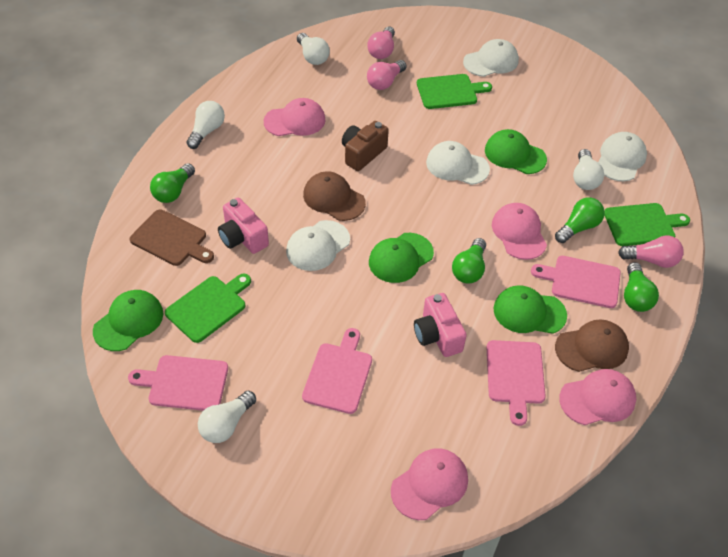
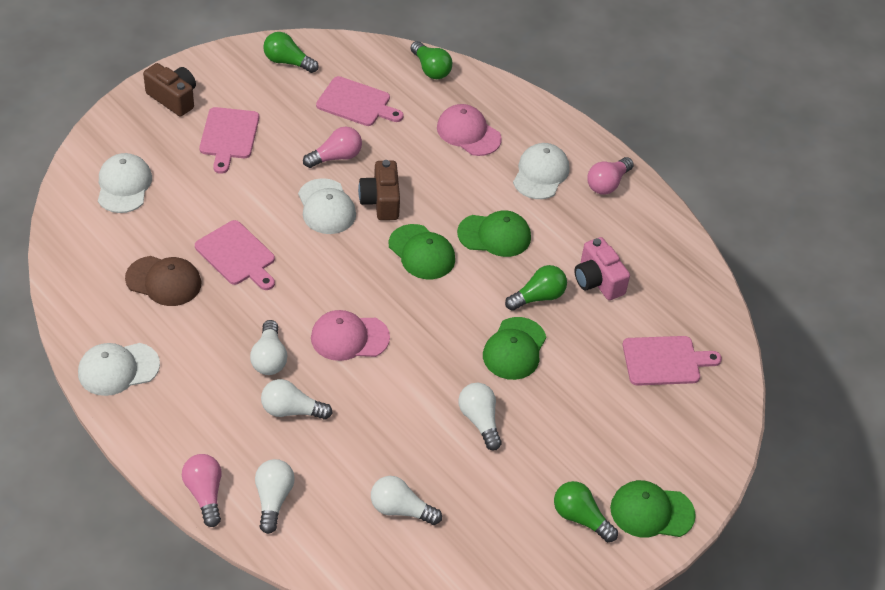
brown camera: 1 -> 2
brown cap: 2 -> 1
brown cutting board: 1 -> 0
green cutting board: 3 -> 0
pink camera: 2 -> 1
pink cap: 4 -> 2
white light bulb: 4 -> 5

